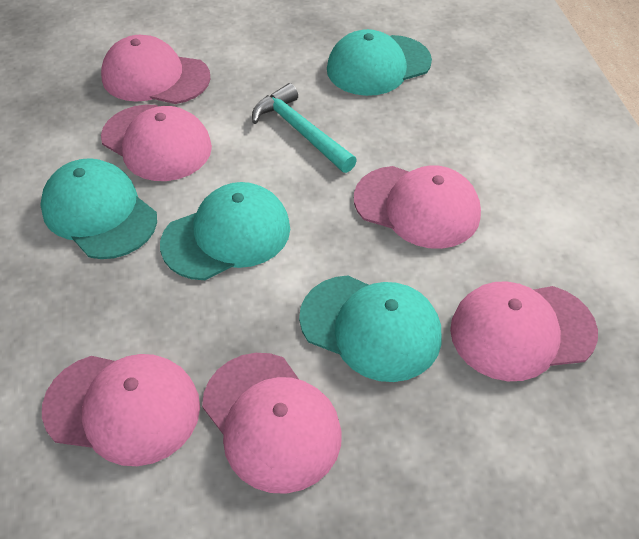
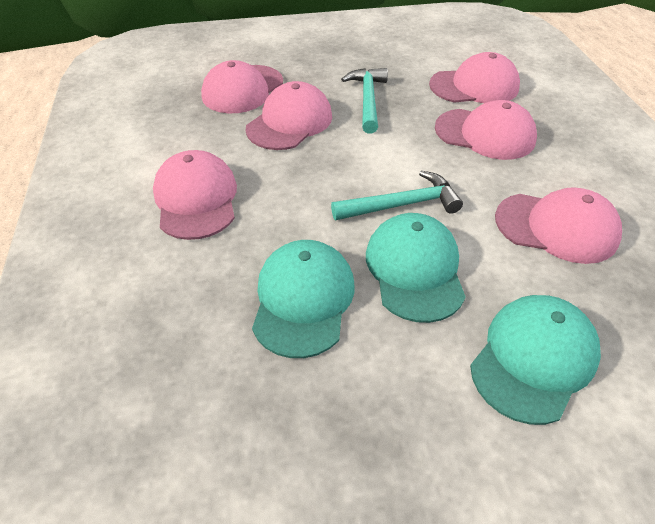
turquoise cap: 4 -> 3
turquoise hammer: 1 -> 2

